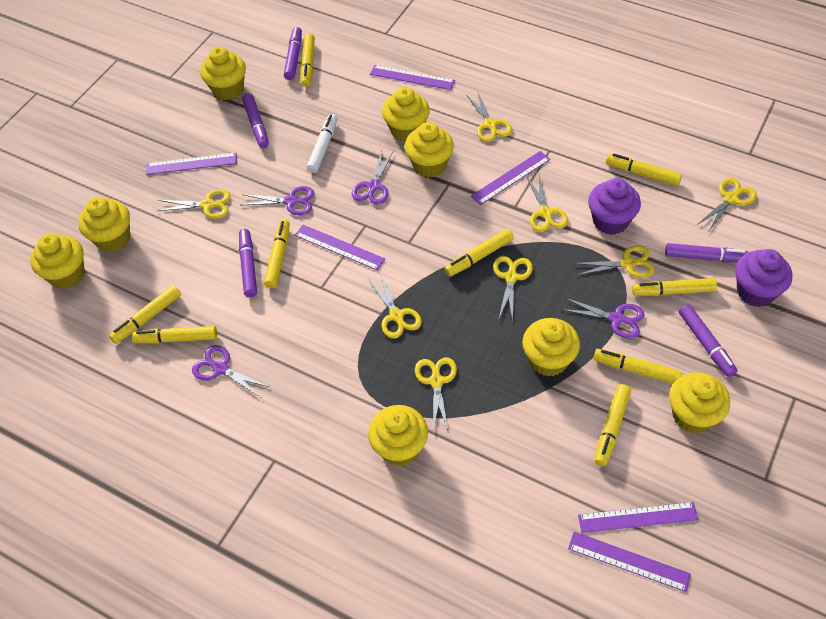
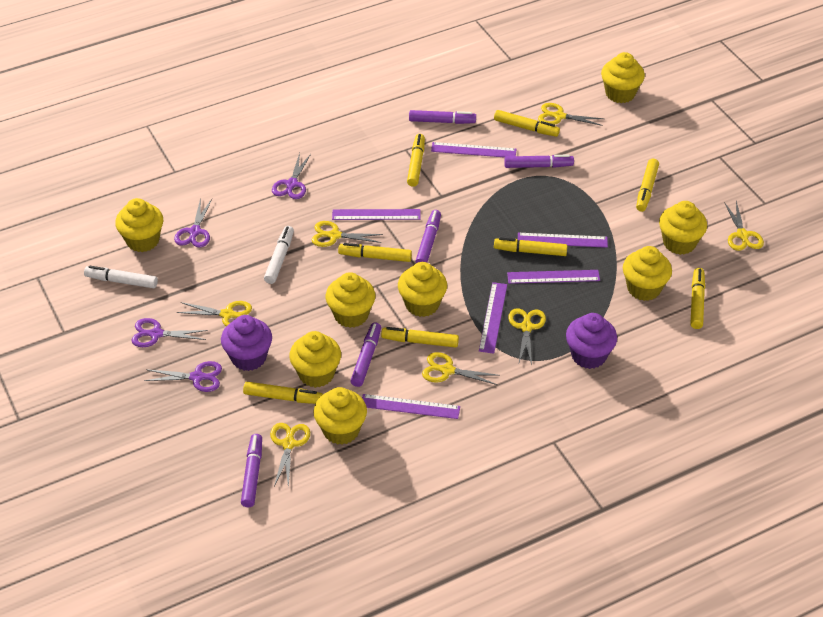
white marker: 1 -> 2
yellow marker: 9 -> 8
yellow scissors: 8 -> 7

